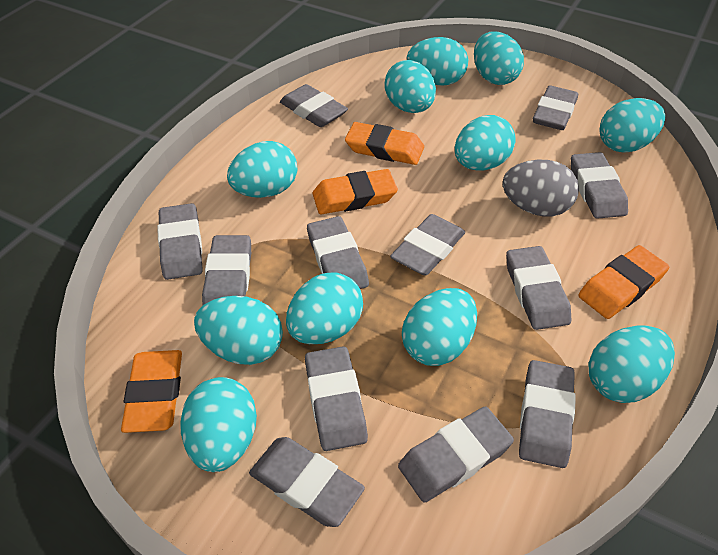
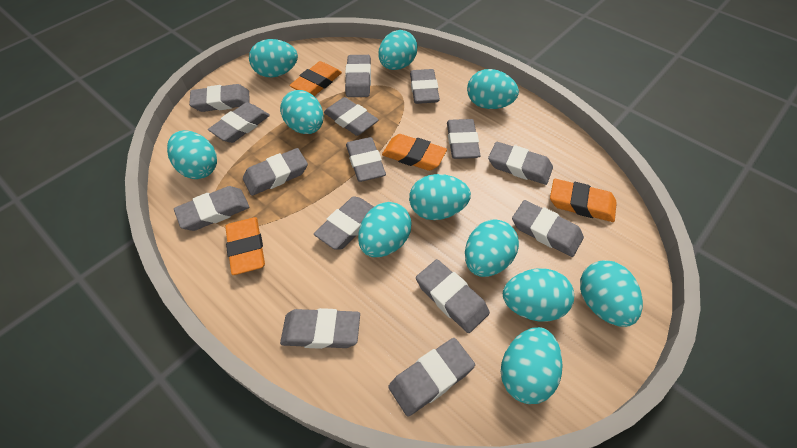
grey egg: 1 -> 0
grey eraser: 12 -> 15

